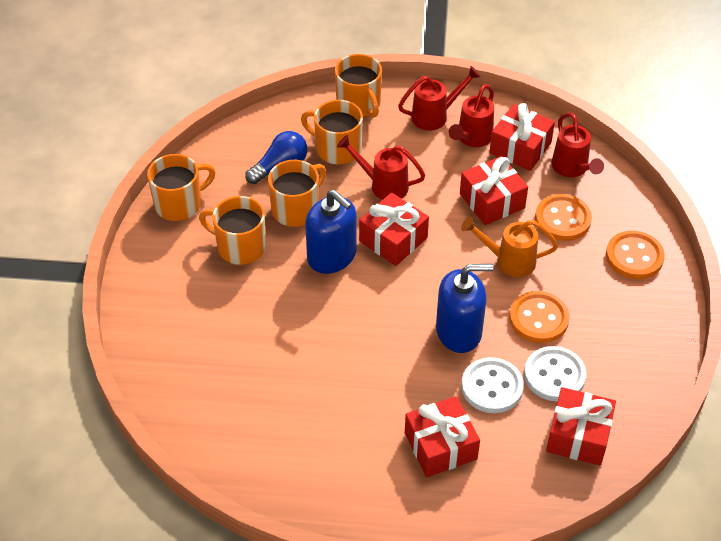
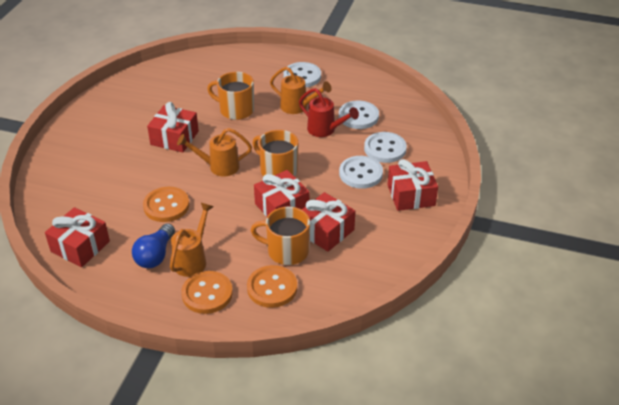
blue soap dispenser: 2 -> 0
orange mug: 5 -> 3
orange watering can: 1 -> 3
red watering can: 4 -> 1
white button: 2 -> 4

